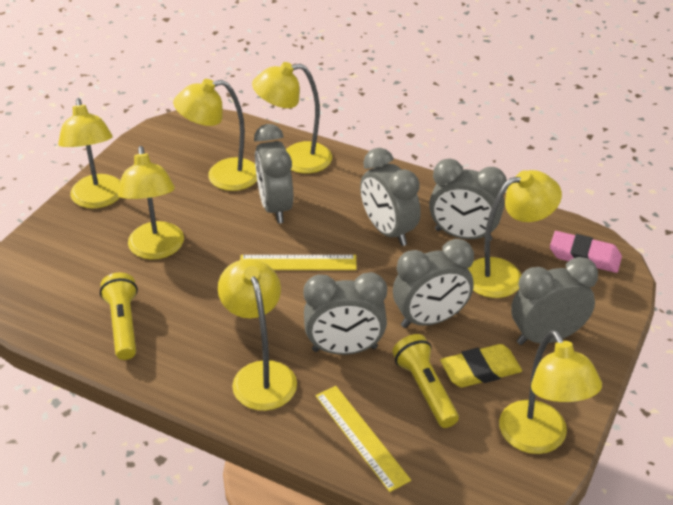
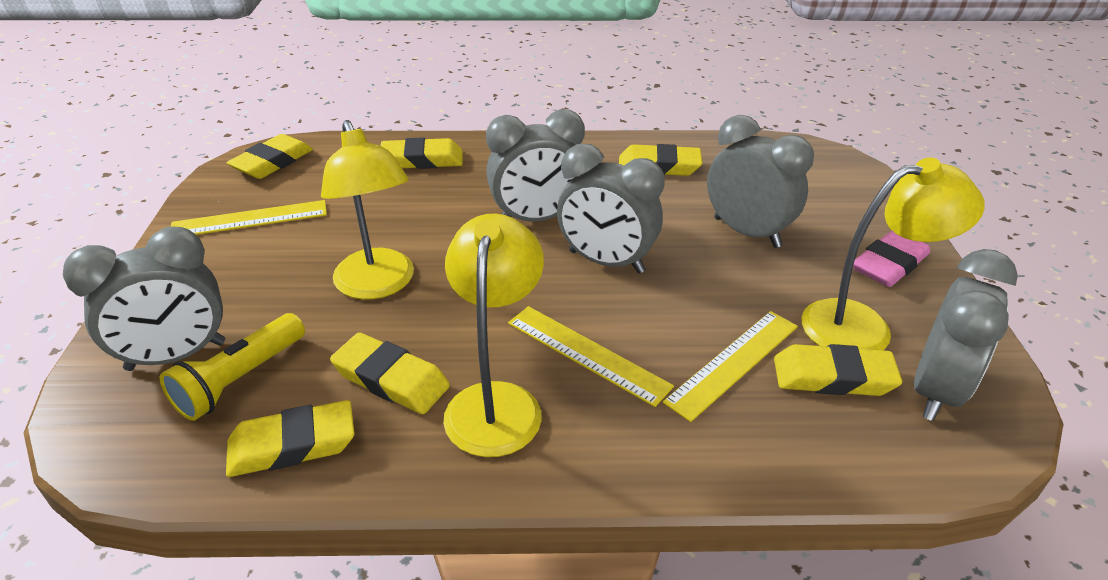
grey clock: 6 -> 5
yellow eraser: 1 -> 6
yellow flashlight: 2 -> 1
yellow lamp: 7 -> 3
yellow ruler: 2 -> 3

